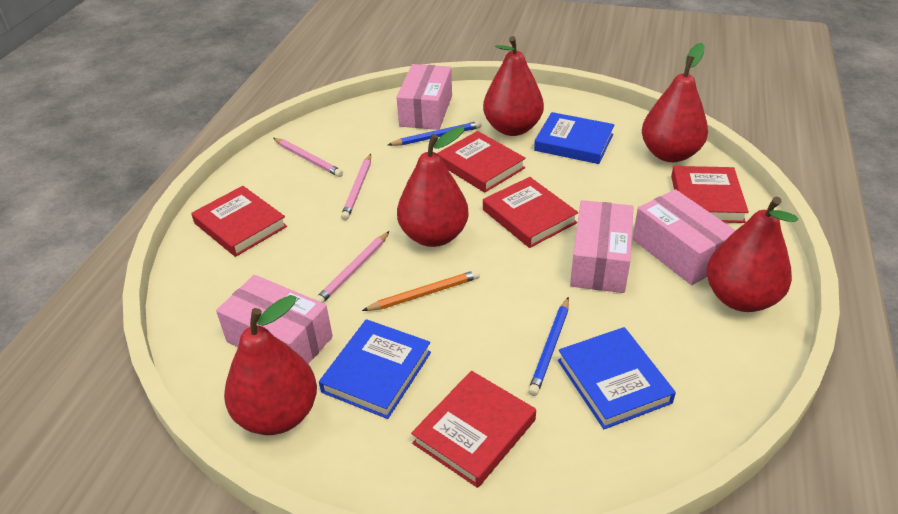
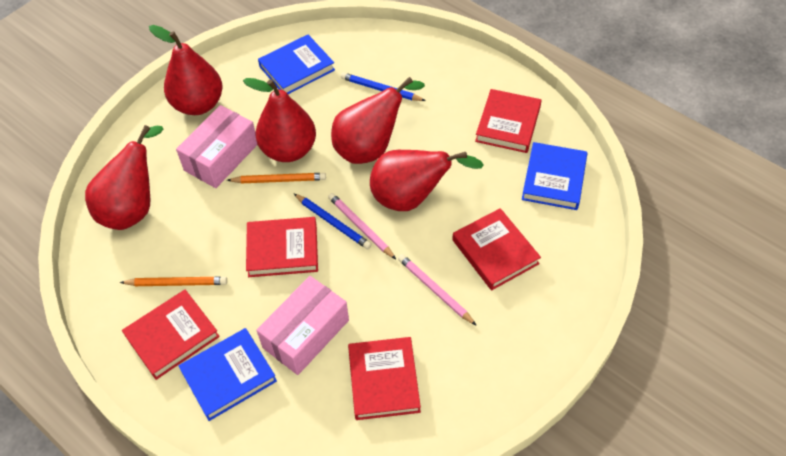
orange pencil: 1 -> 2
pink box: 4 -> 2
pink pencil: 3 -> 2

